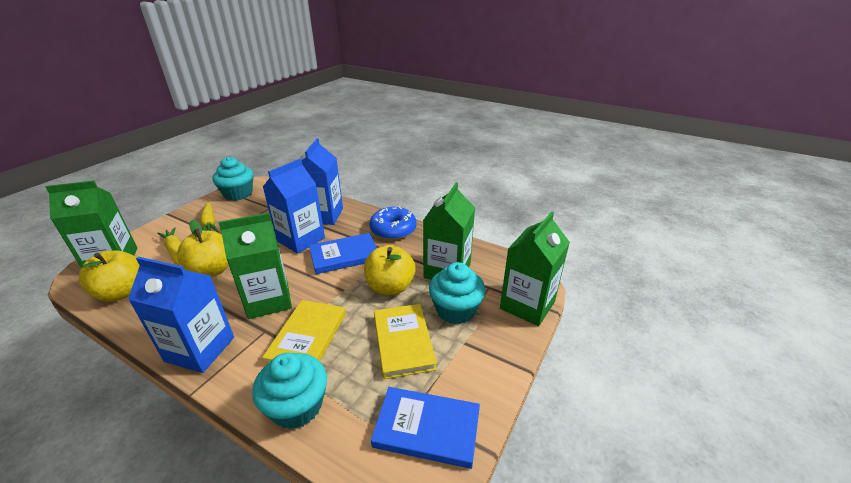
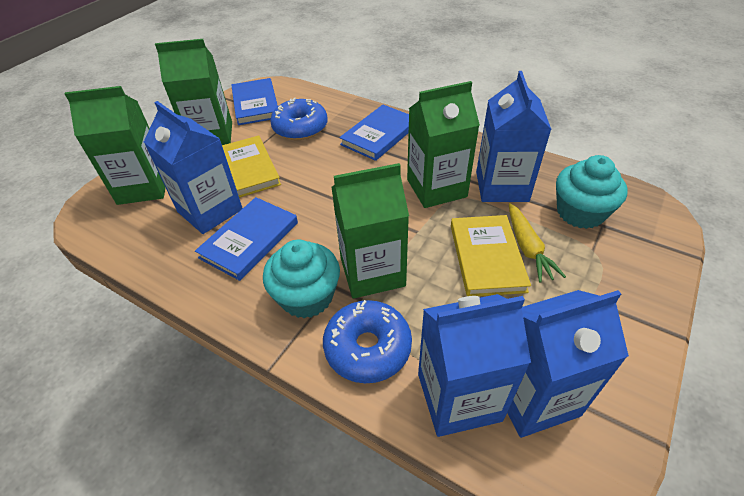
blue book: 2 -> 3
blue carton: 3 -> 4
blue donut: 1 -> 2
turquoise cupcake: 3 -> 2
yellow apple: 3 -> 0
yellow carrot: 2 -> 1

